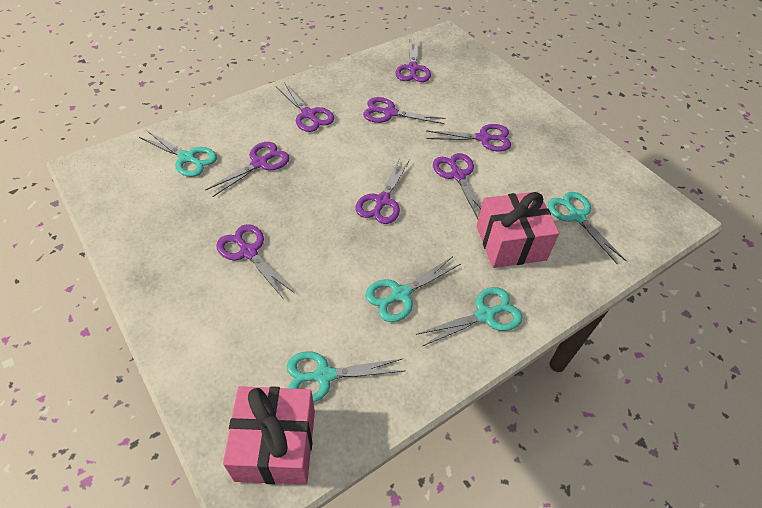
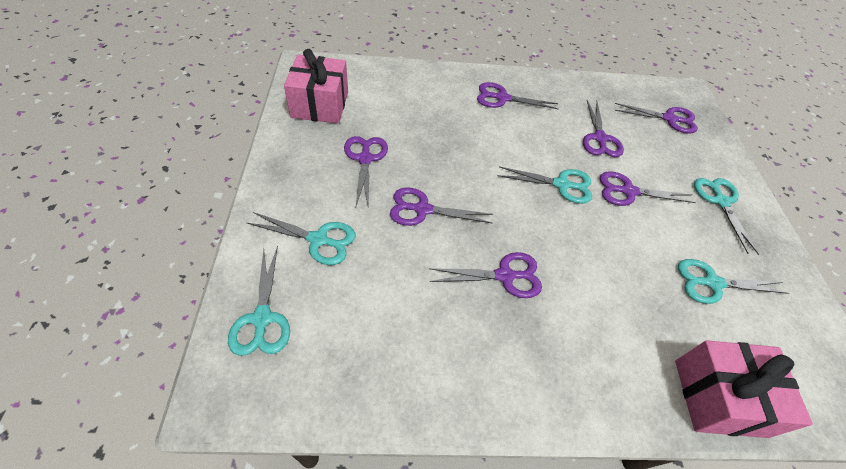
purple scissors: 8 -> 7

